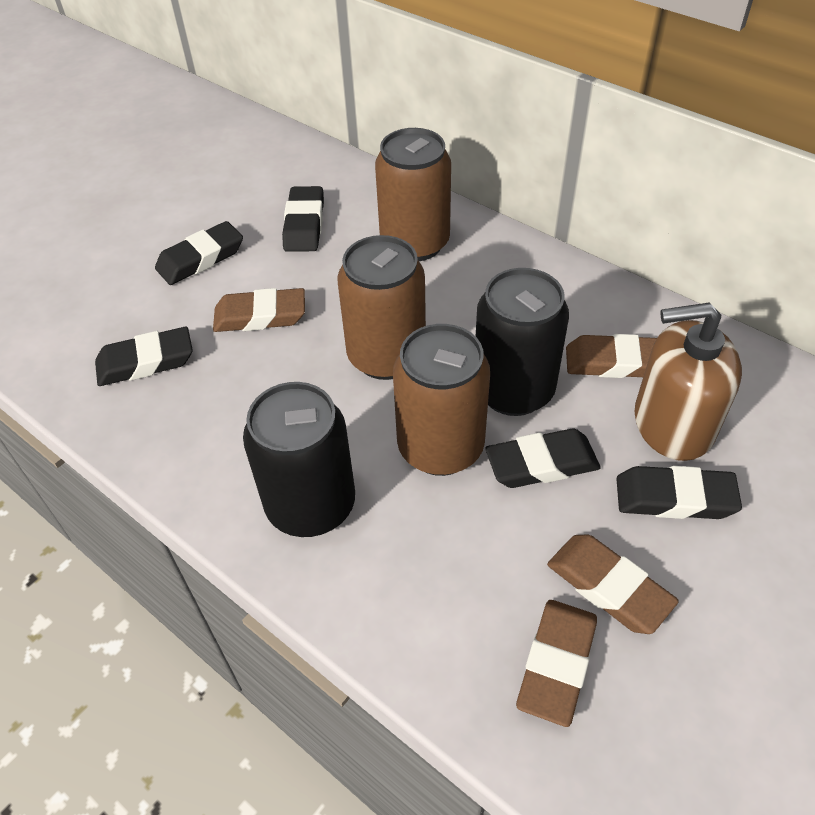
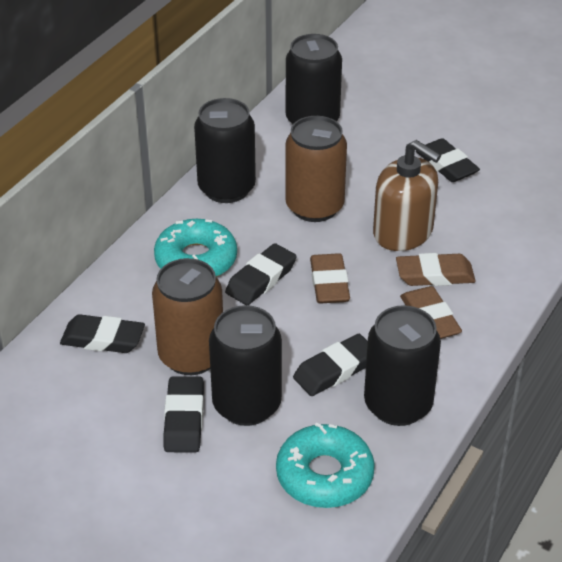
black can: 2 -> 4
brown can: 3 -> 2
brown eraser: 4 -> 3
turquoise donut: 0 -> 2

